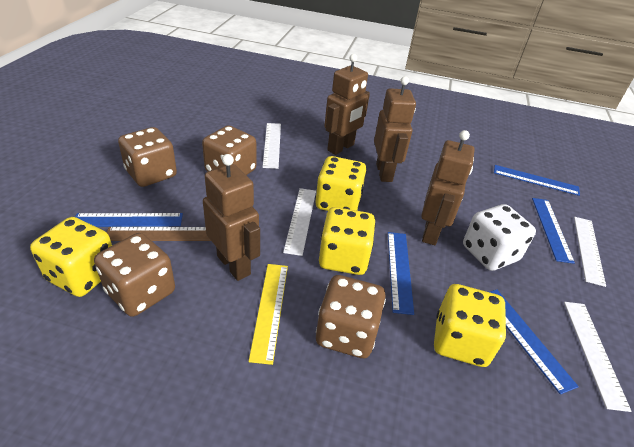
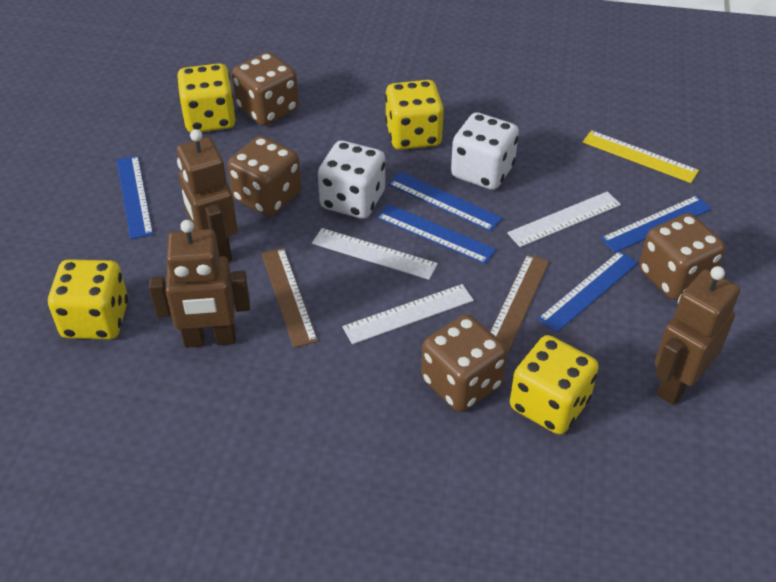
brown robot: 4 -> 3
brown ruler: 1 -> 2
white dice: 1 -> 2
white ruler: 4 -> 3

